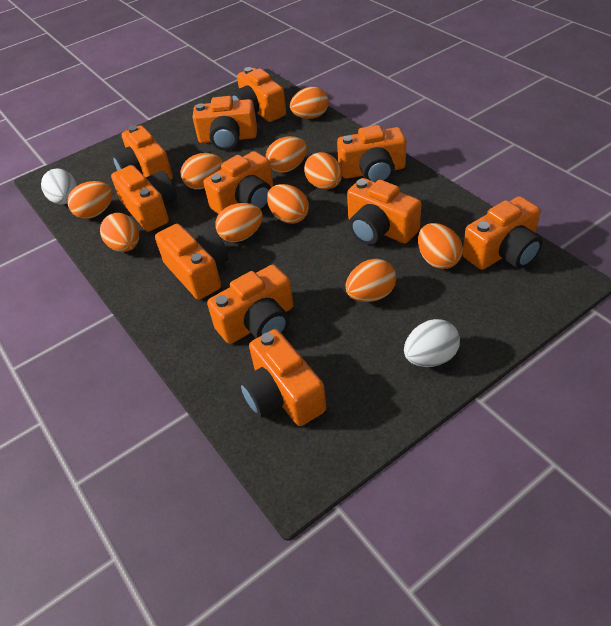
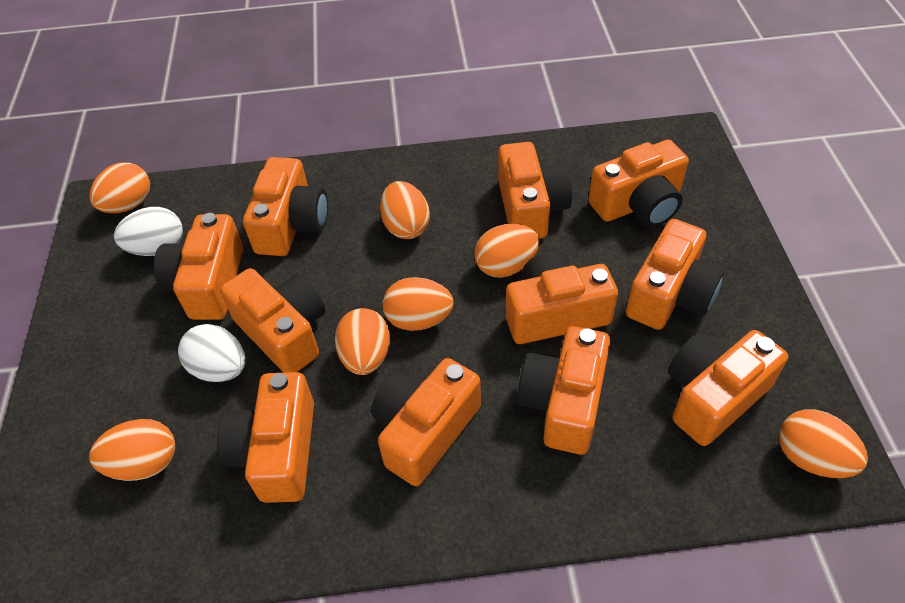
orange egg: 10 -> 7

